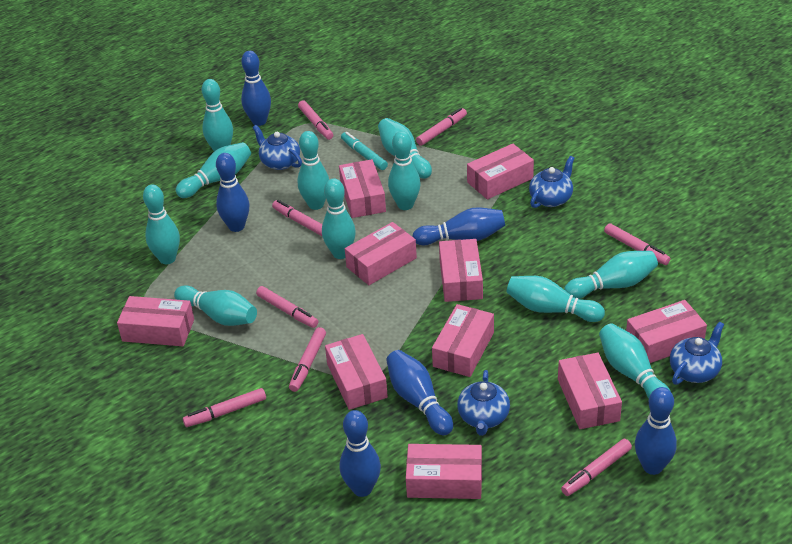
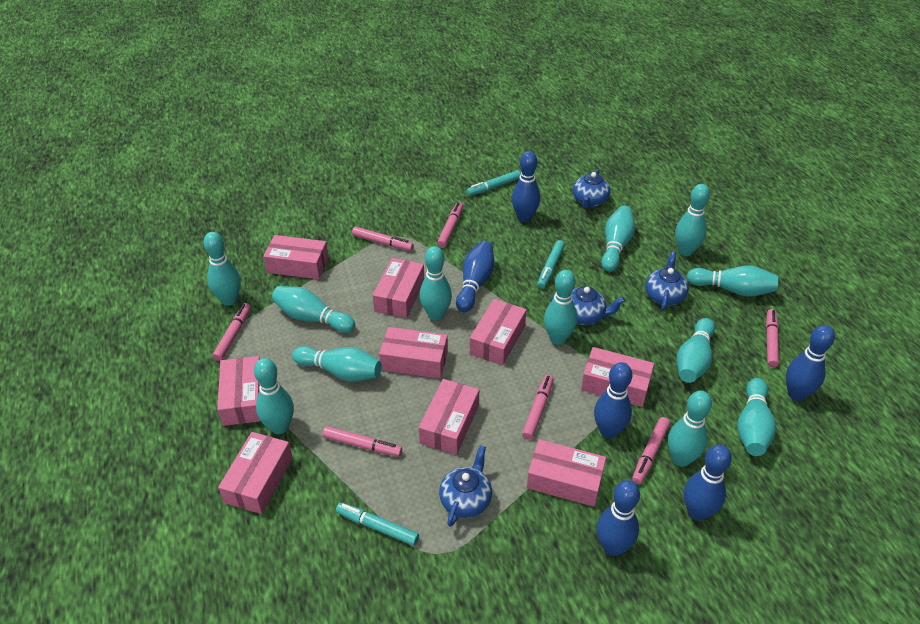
pink box: 10 -> 9
pink marker: 8 -> 7
turquoise bowling pin: 11 -> 12
turquoise marker: 1 -> 3

